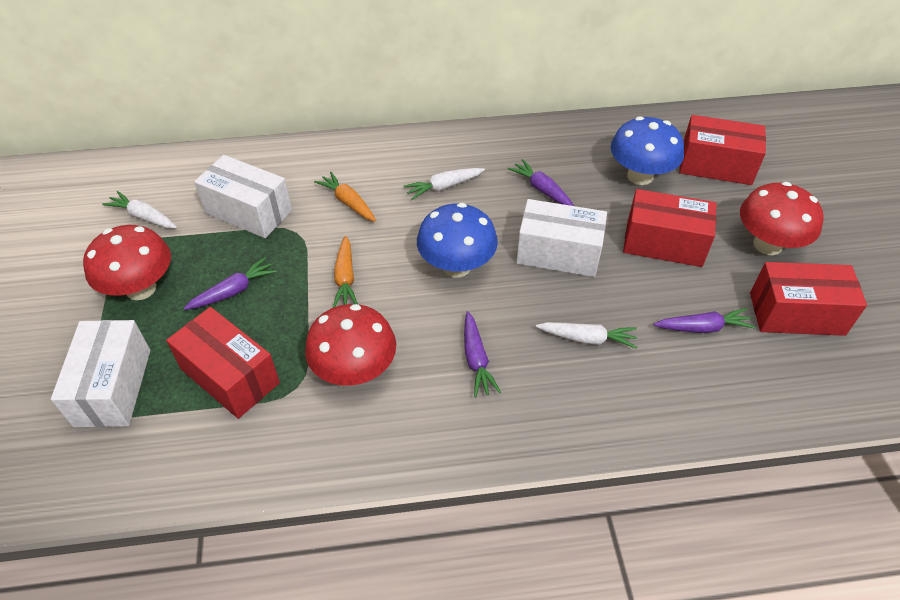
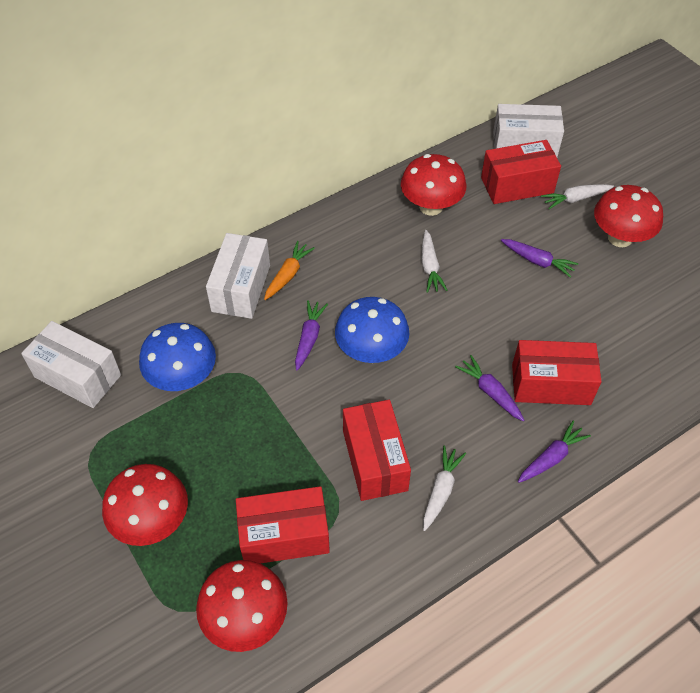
orange carrot: 2 -> 1
red mushroom: 3 -> 4

